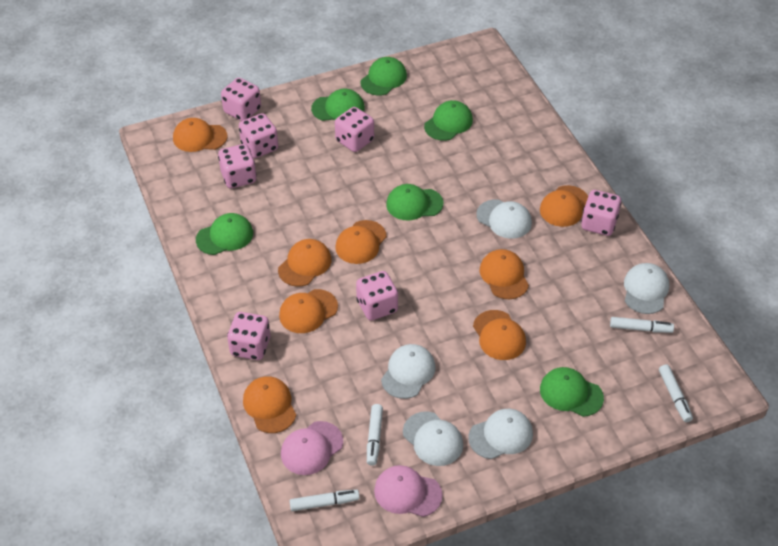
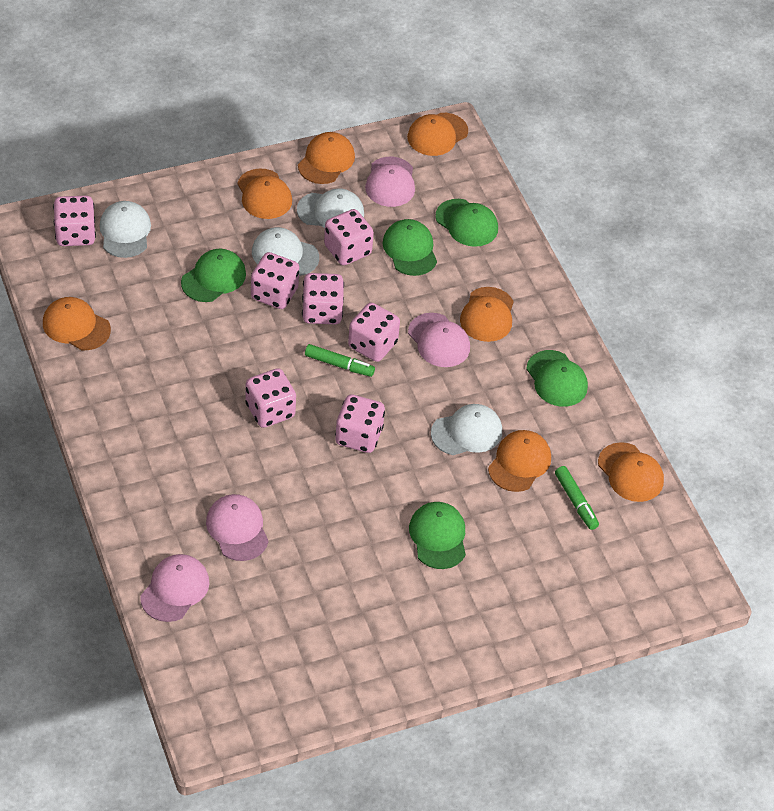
green cap: 6 -> 5
green marker: 0 -> 2
orange cap: 8 -> 7
pink cap: 2 -> 4
white cap: 5 -> 4
white marker: 4 -> 0

